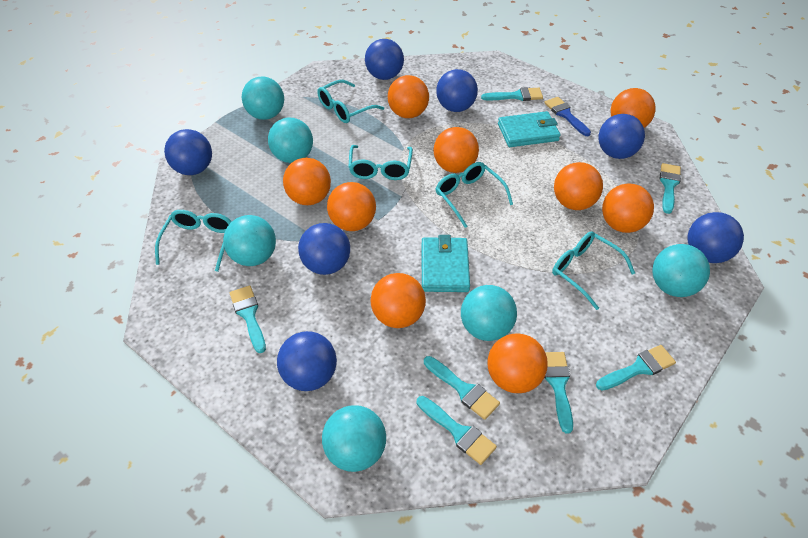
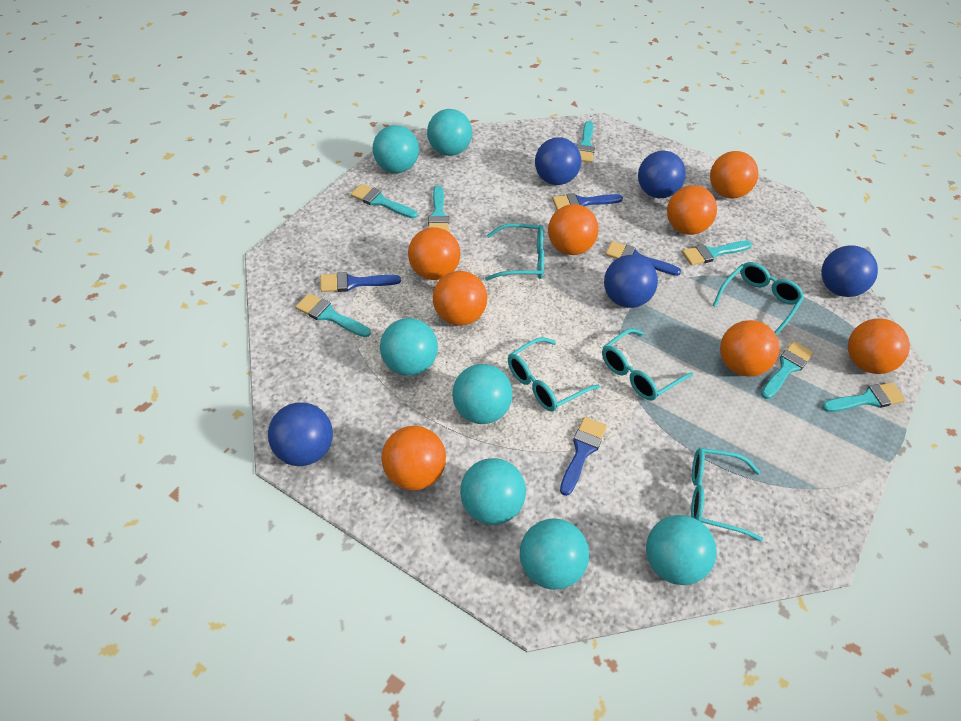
blue ball: 7 -> 5
blue brush: 1 -> 4
orange ball: 9 -> 8
turquoise ball: 6 -> 7
turquoise wallet: 2 -> 0

